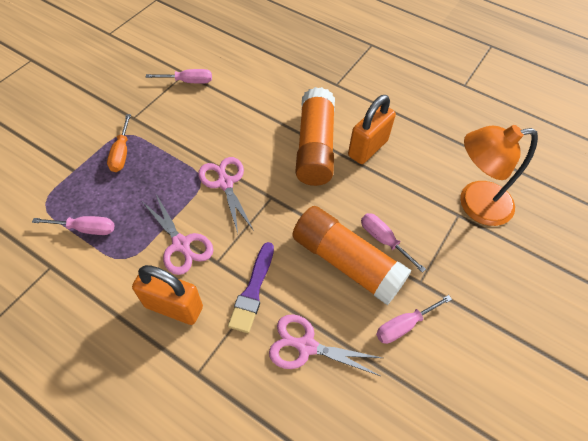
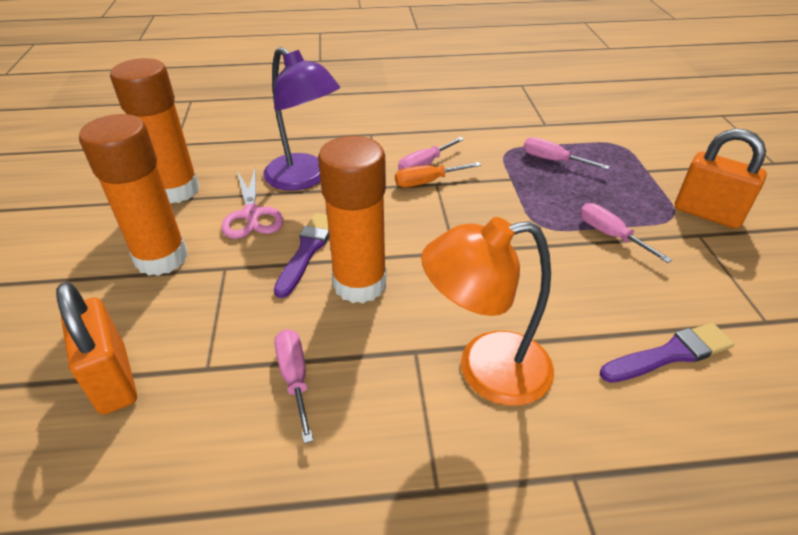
orange glue stick: 2 -> 3
pink scissors: 3 -> 1
purple brush: 1 -> 2
purple lamp: 0 -> 1

